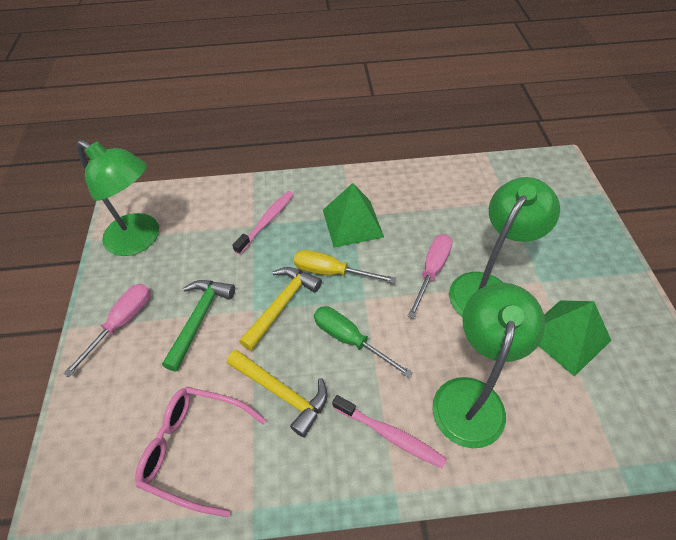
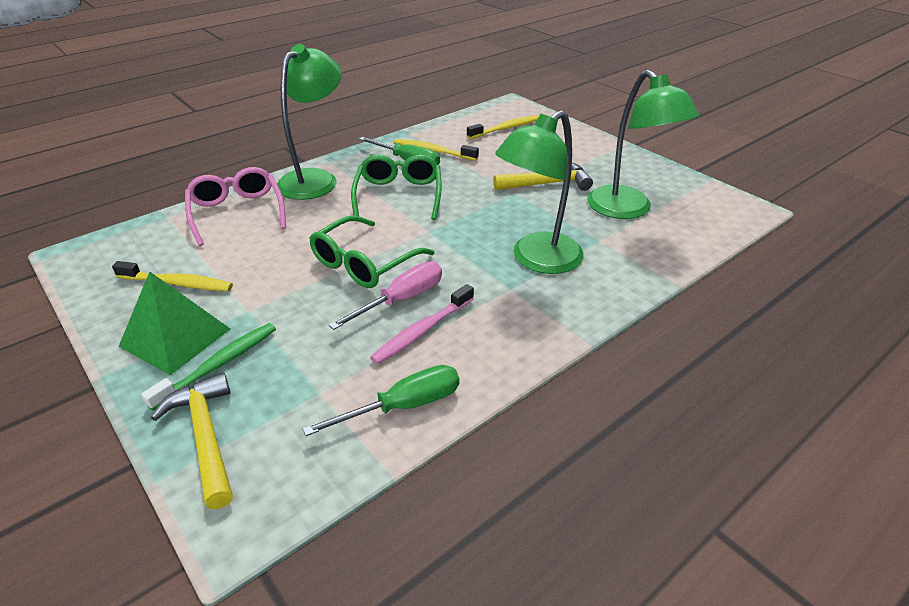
green glasses: 0 -> 2
green hammer: 1 -> 0
green pyramid: 2 -> 1
green screwdriver: 1 -> 2
green toothbrush: 0 -> 1
pink screwdriver: 2 -> 1
pink toothbrush: 2 -> 1
yellow screwdriver: 1 -> 0
yellow toothbrush: 0 -> 3

